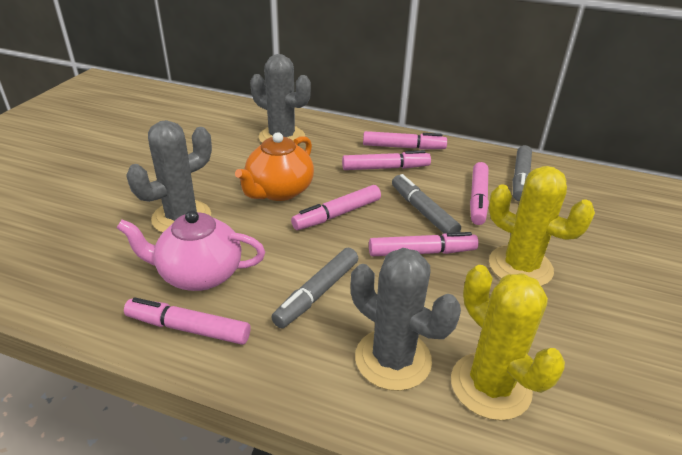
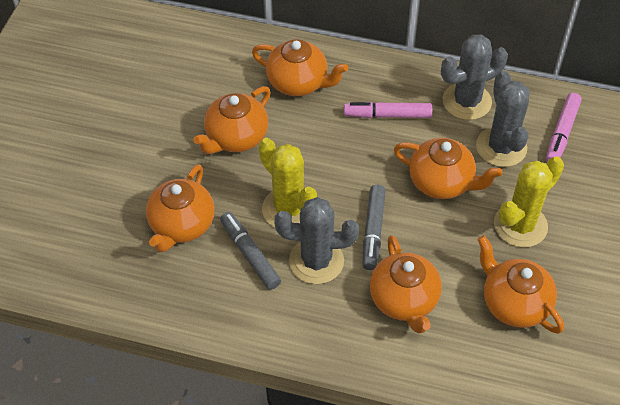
grey marker: 3 -> 2
orange teapot: 1 -> 6
pink marker: 6 -> 2
pink teapot: 1 -> 0

